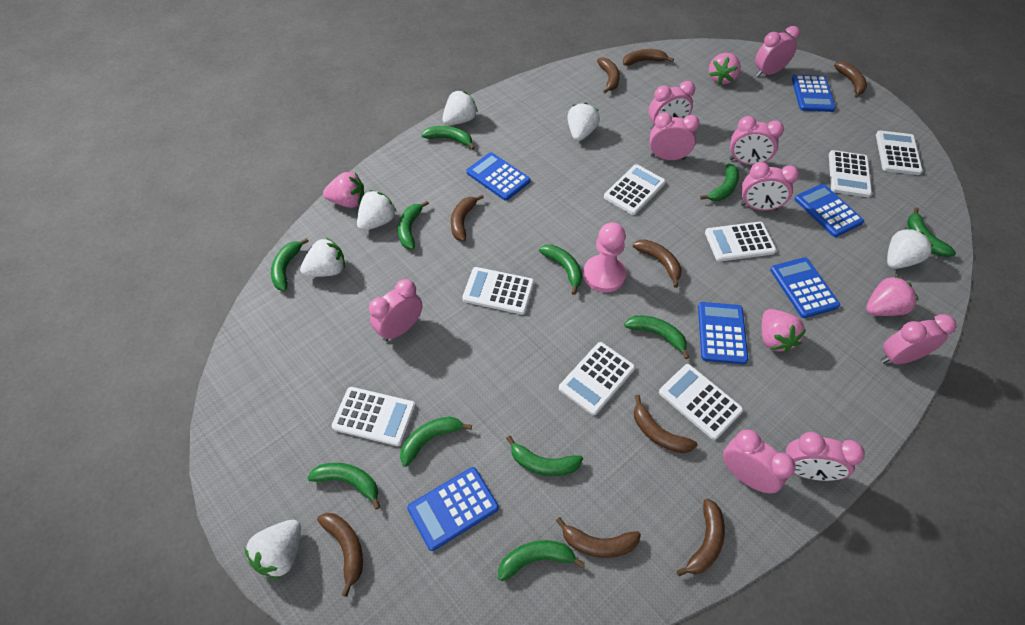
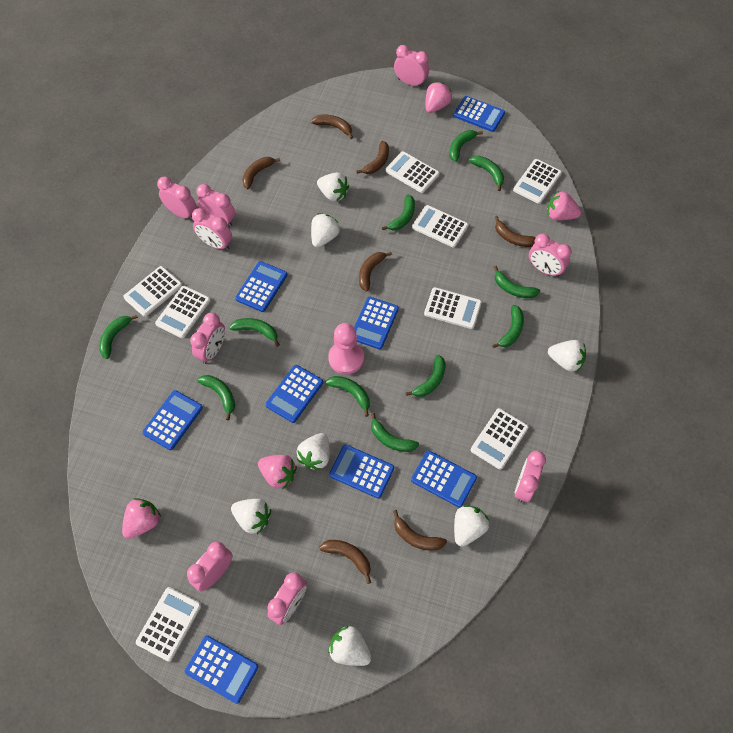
blue calculator: 6 -> 8
brown banana: 9 -> 7
white strawberry: 6 -> 7

